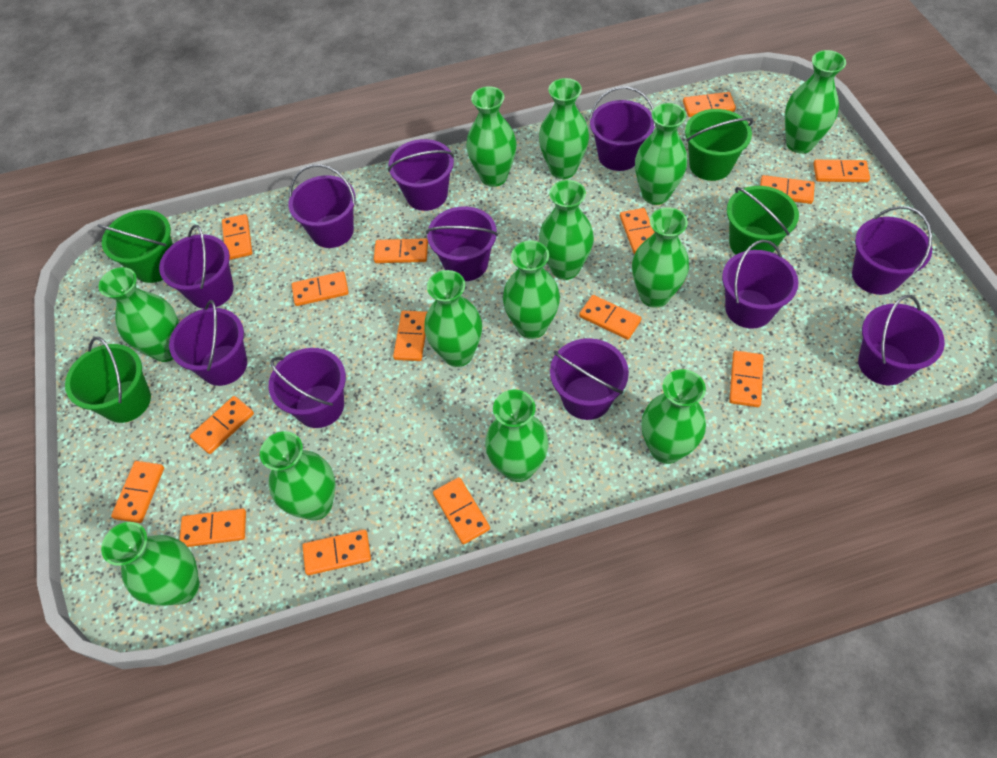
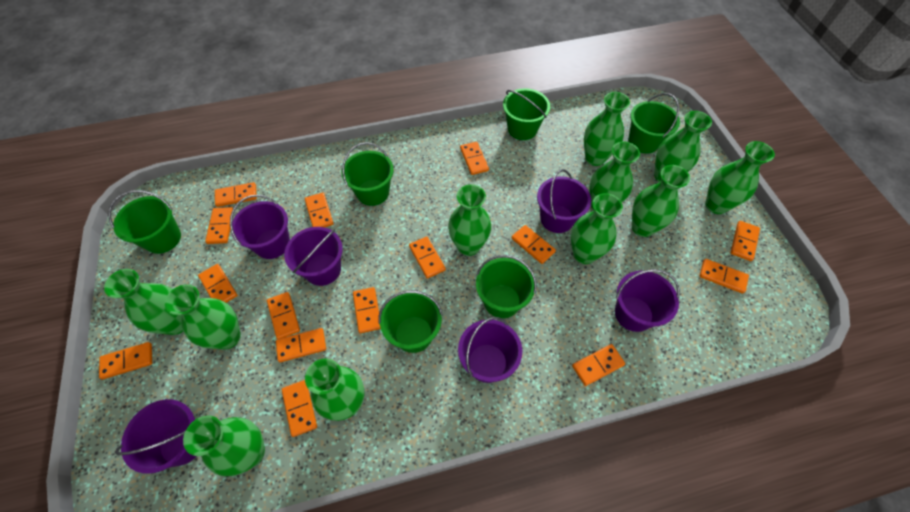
green bucket: 4 -> 6
green vase: 13 -> 11
purple bucket: 11 -> 6

